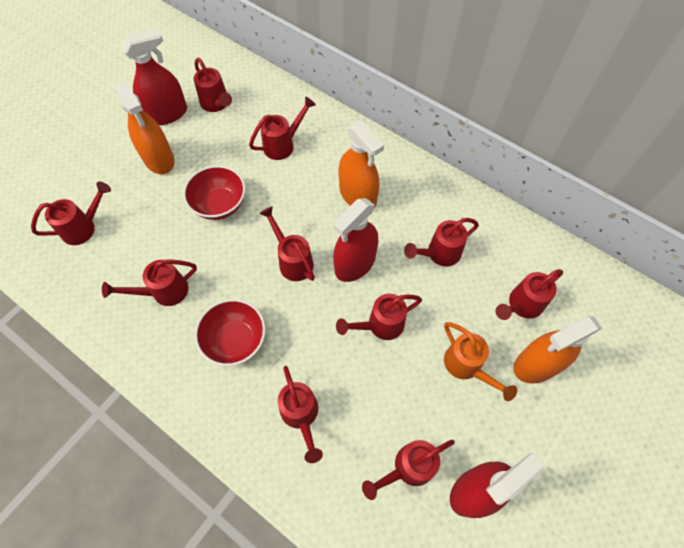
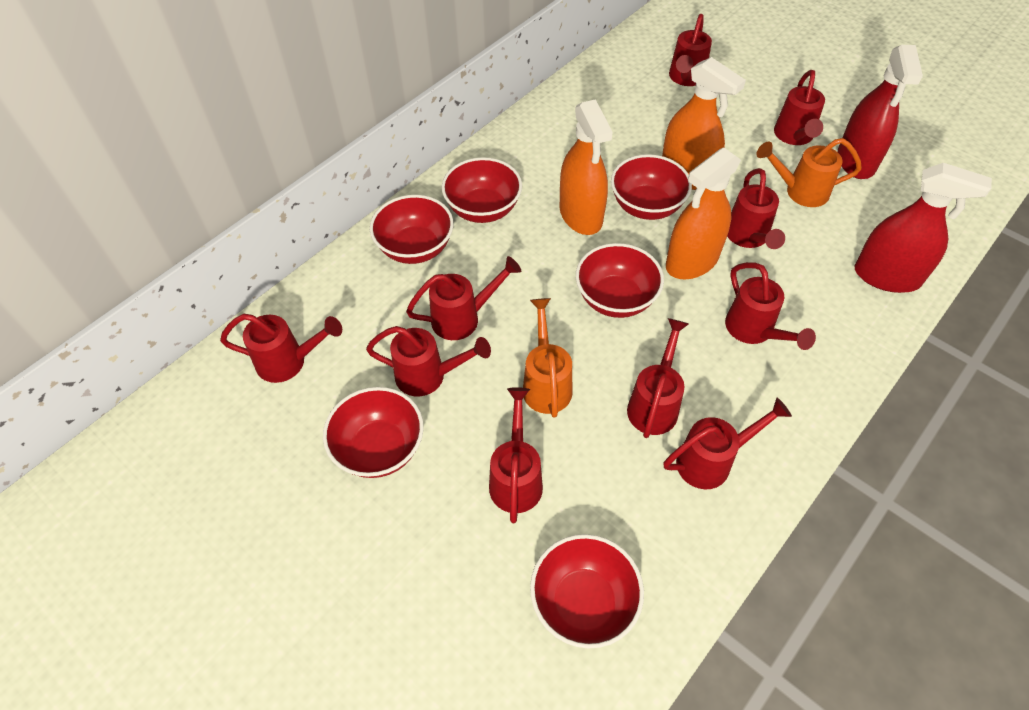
orange watering can: 1 -> 2
red bowl: 2 -> 6
red spray bottle: 3 -> 2

